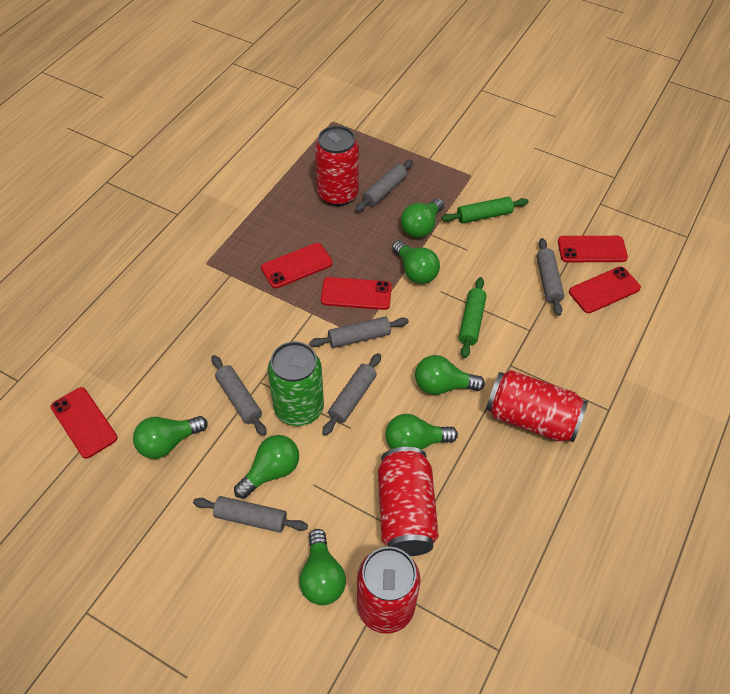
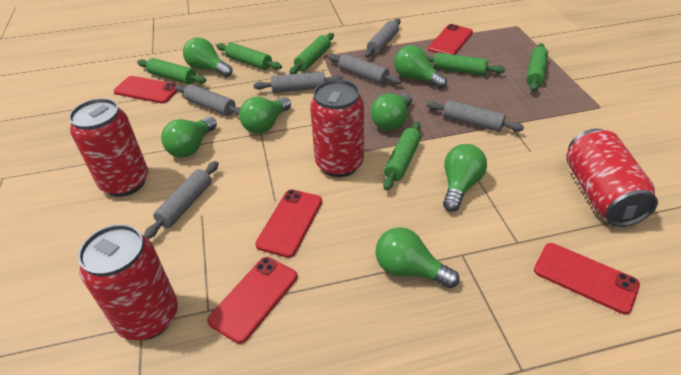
green can: 1 -> 0
green rolling pin: 2 -> 6

